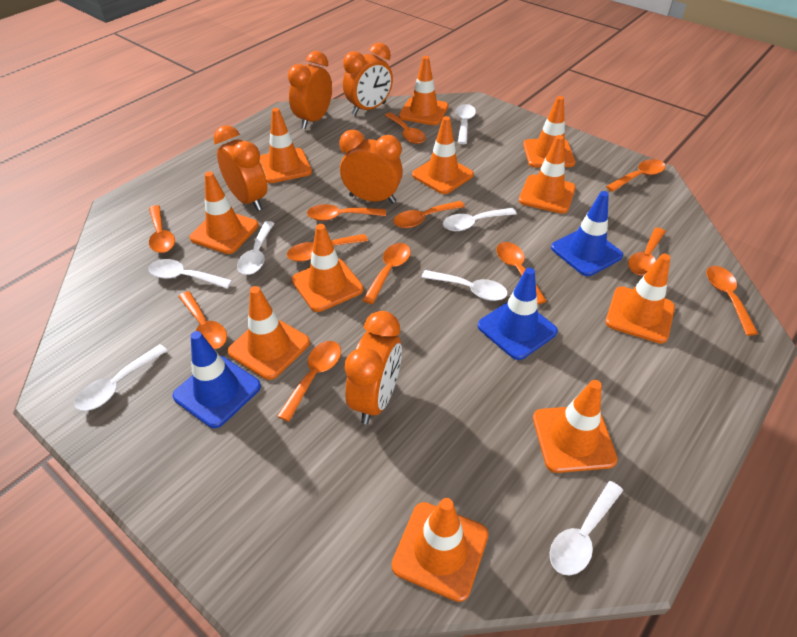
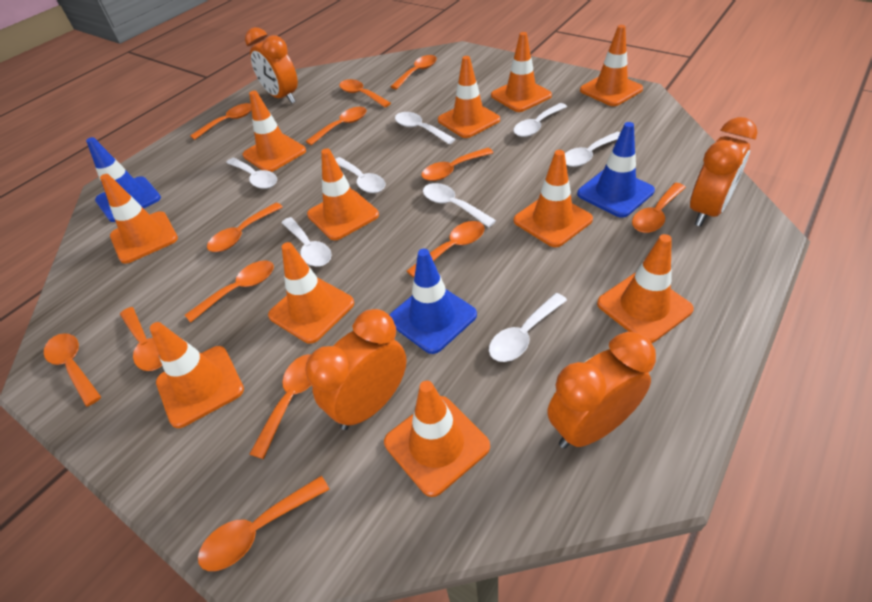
orange clock: 5 -> 4
orange spoon: 12 -> 13
white spoon: 7 -> 8

